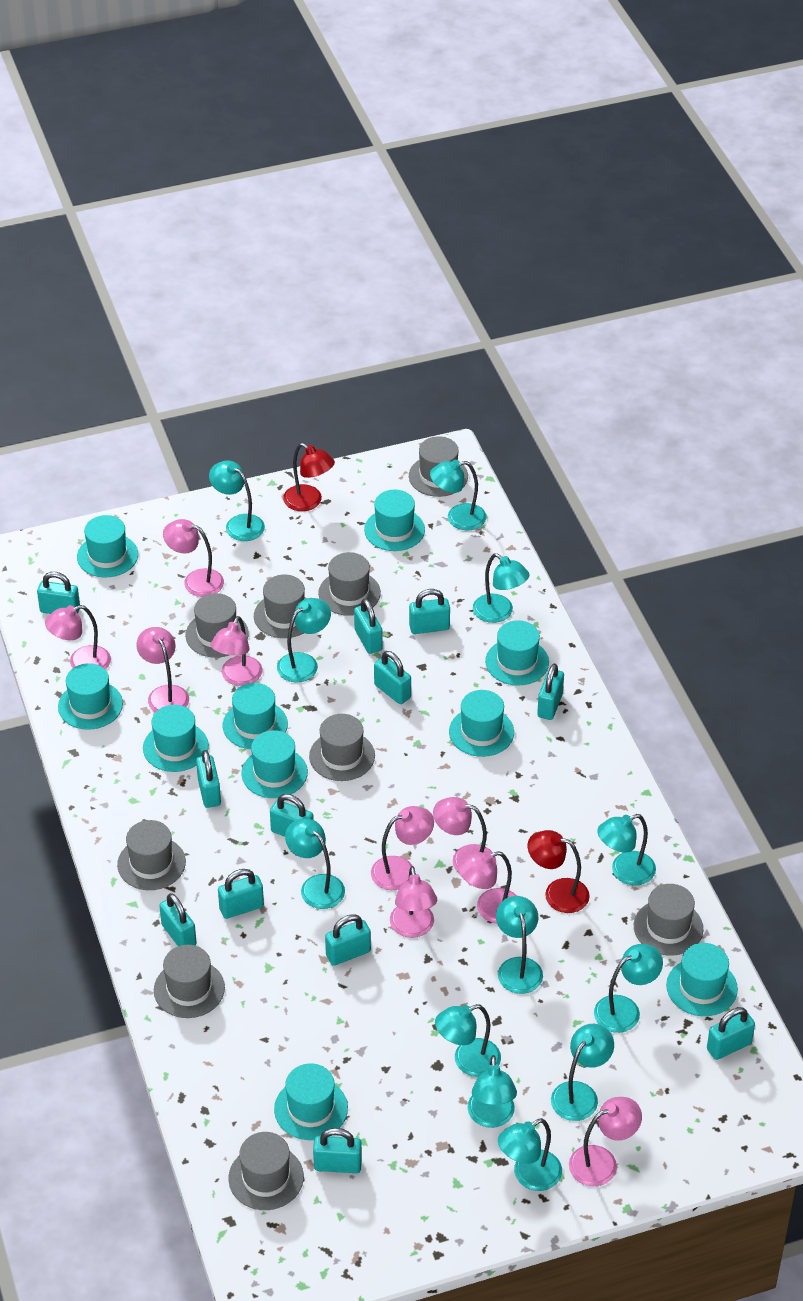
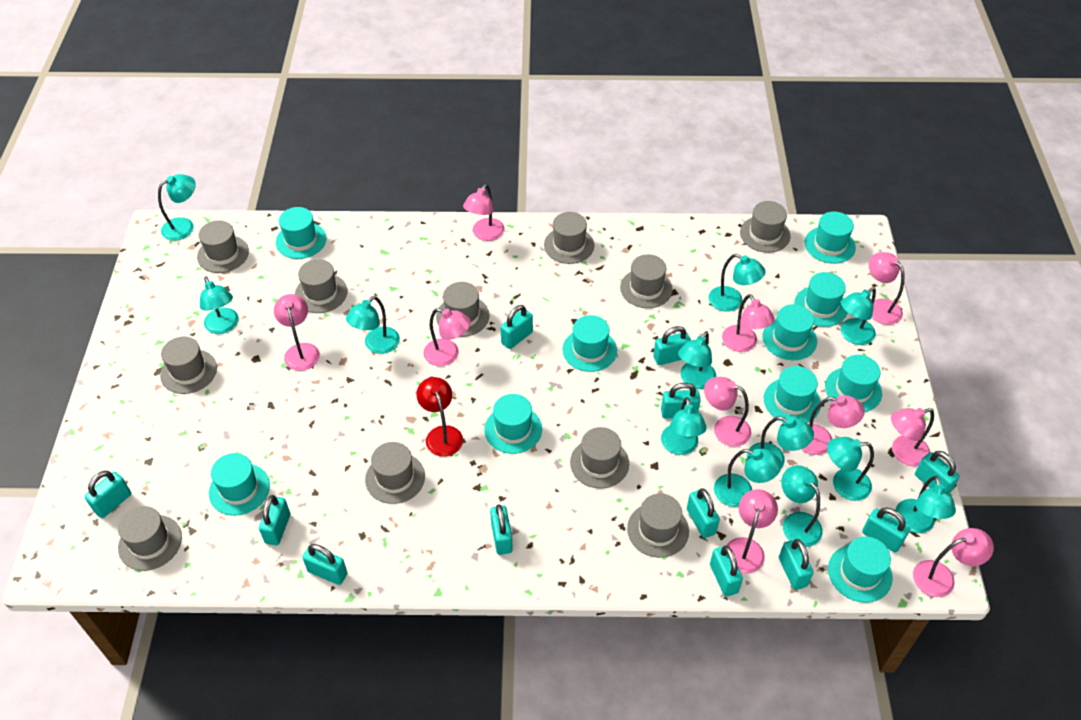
grey hat: 9 -> 11
pink lamp: 9 -> 10
red lamp: 2 -> 1

